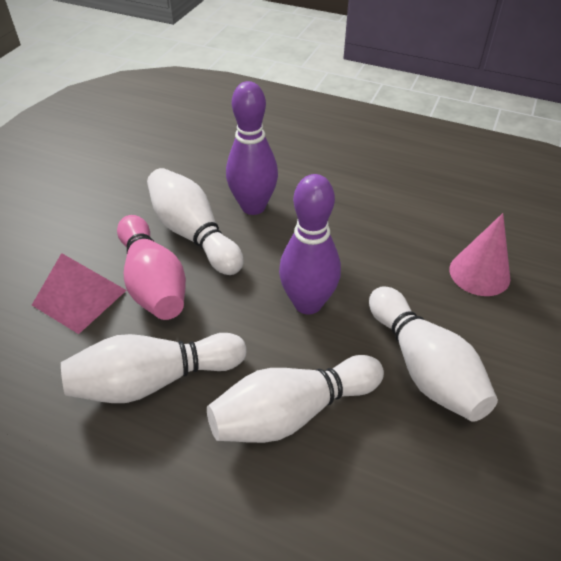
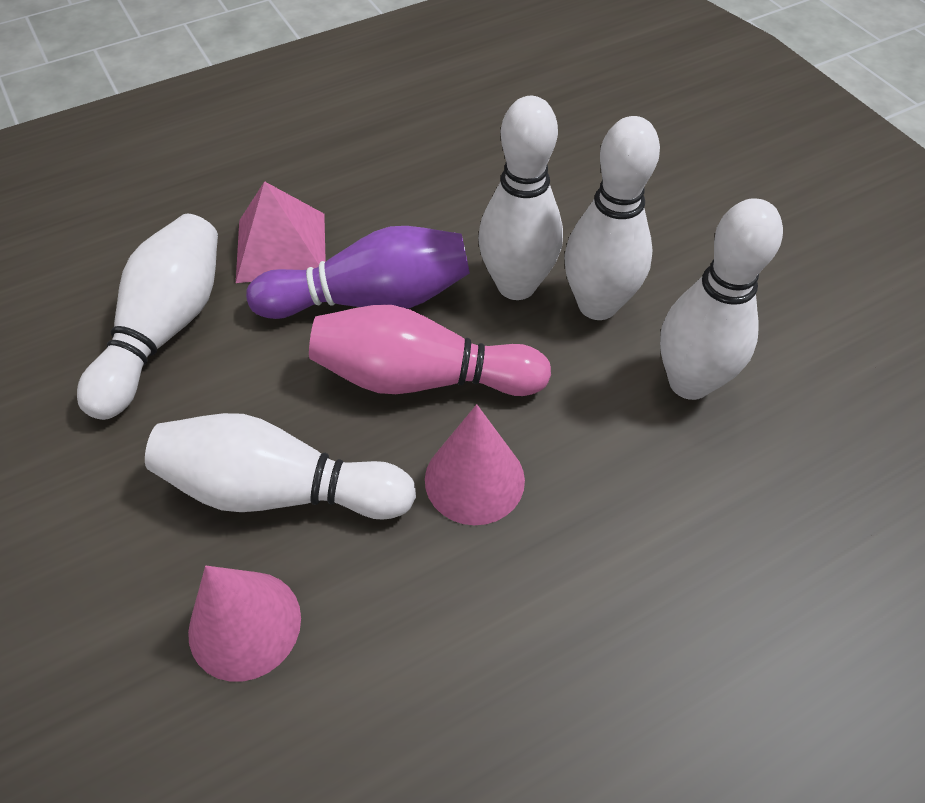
pink cone: 1 -> 2
purple bowling pin: 2 -> 1
white bowling pin: 4 -> 5

